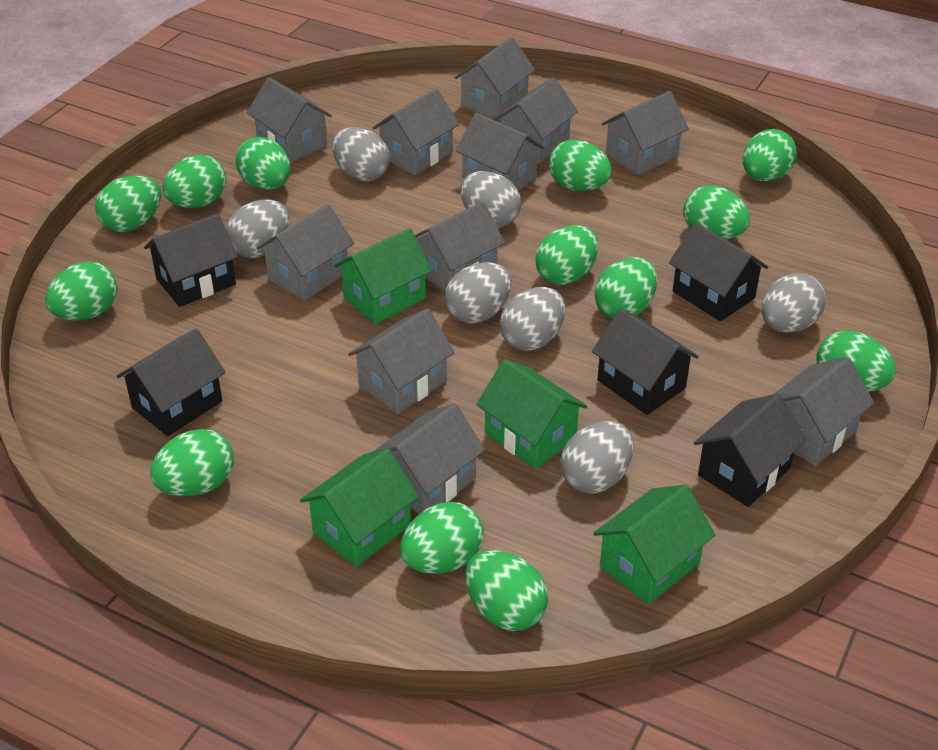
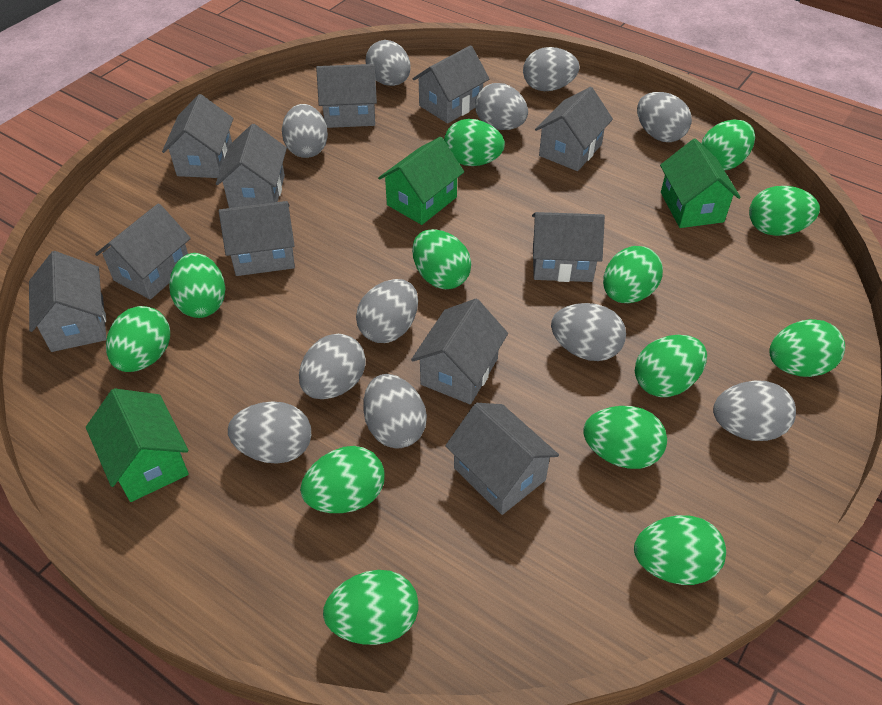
black house: 5 -> 0
green house: 4 -> 3
grey egg: 7 -> 11

